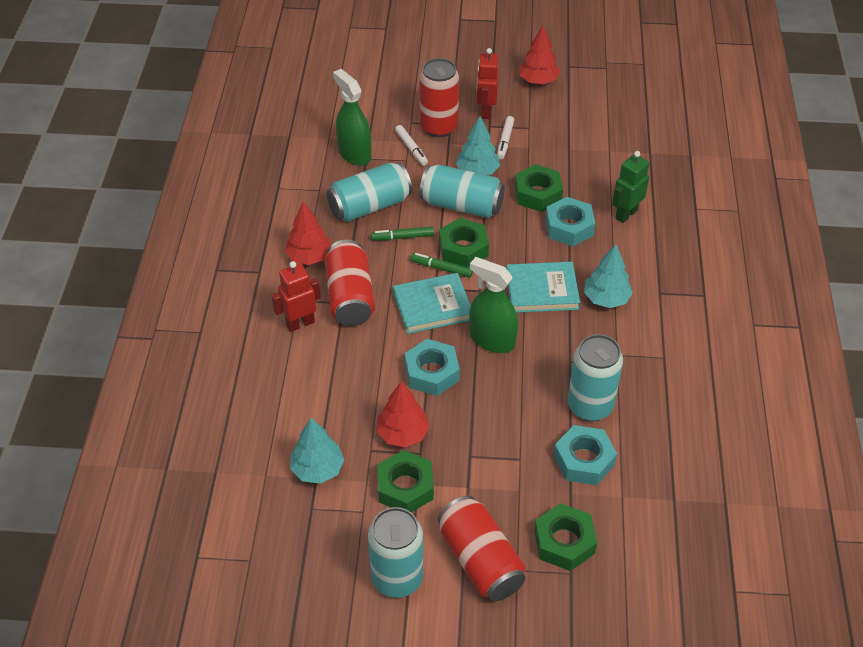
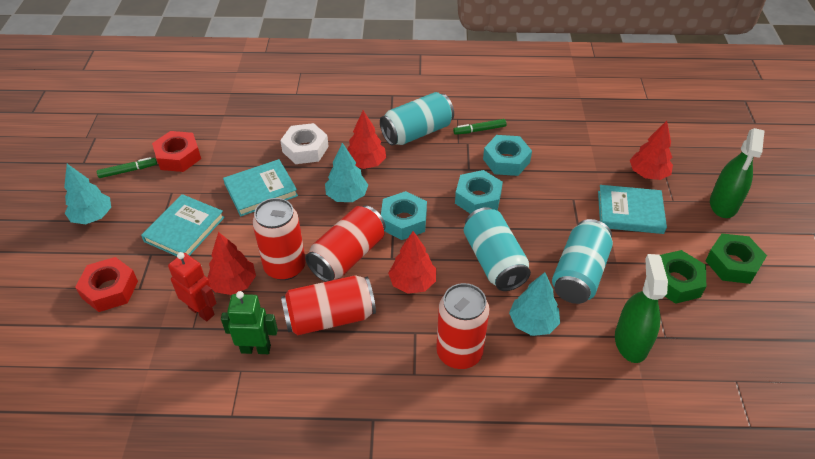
green nut: 4 -> 2
red can: 3 -> 4
red nut: 0 -> 2
red robot: 2 -> 1
red tree: 3 -> 4
turquoise book: 2 -> 3
turquoise can: 4 -> 3
white marker: 2 -> 0
white nut: 0 -> 1

